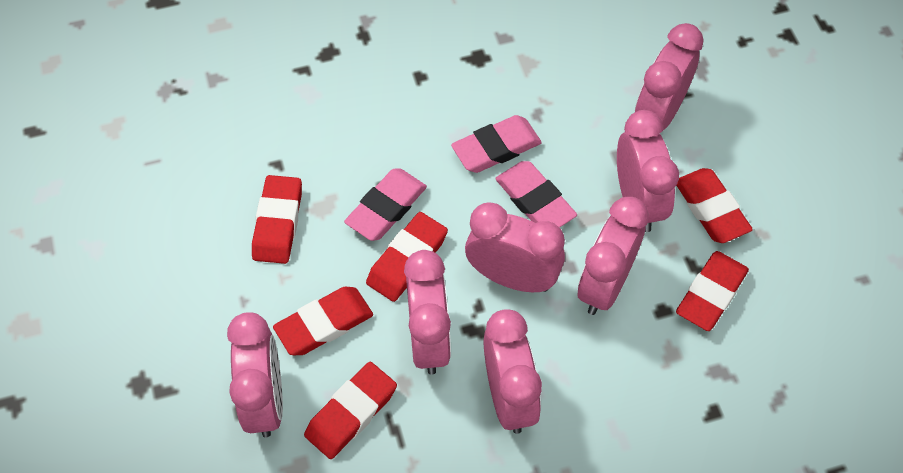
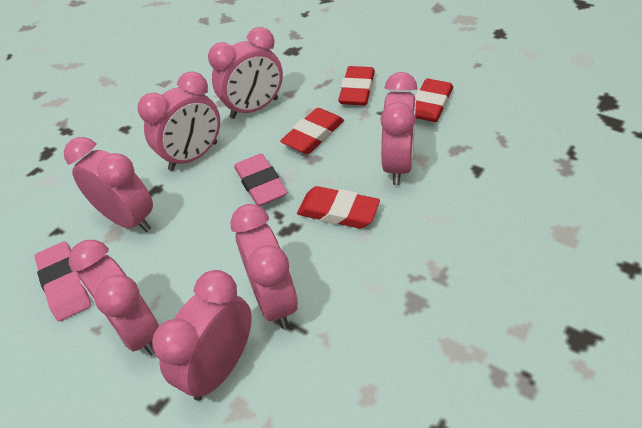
pink eraser: 3 -> 2
red eraser: 6 -> 4

